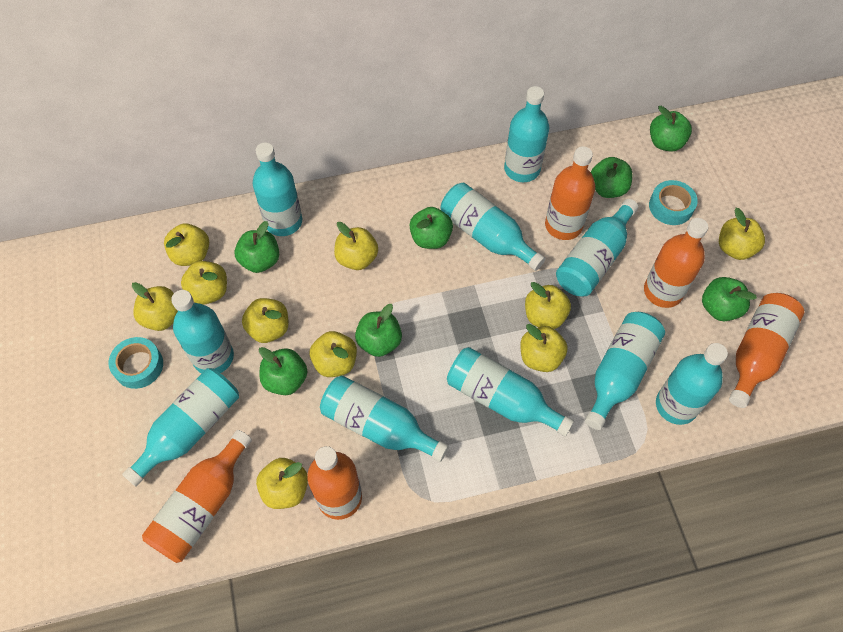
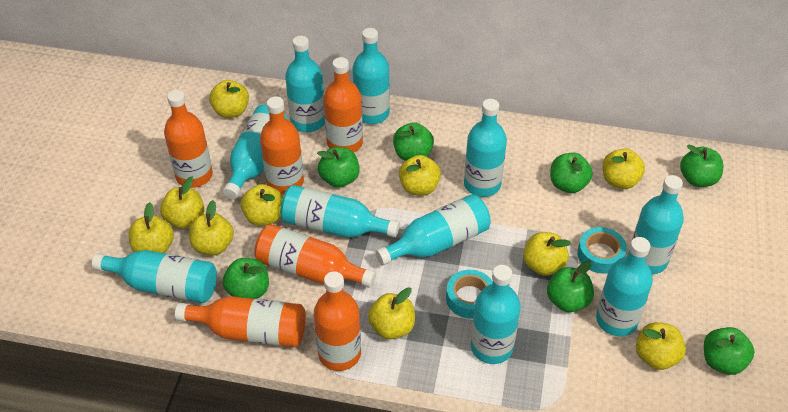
orange bottle: 5 -> 6

